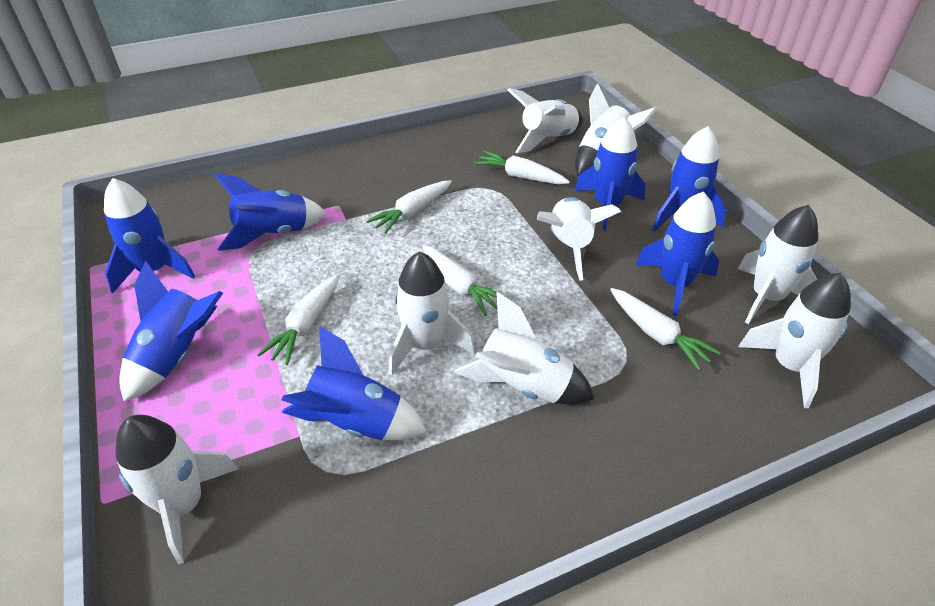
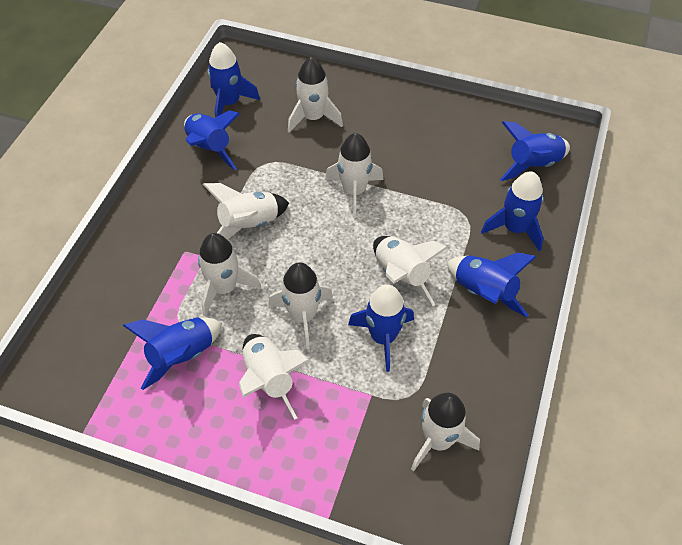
white carrot: 5 -> 0

